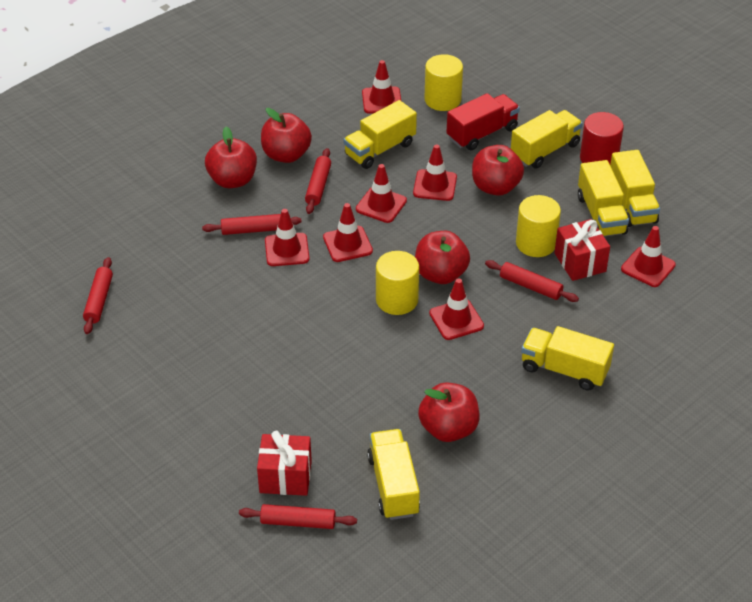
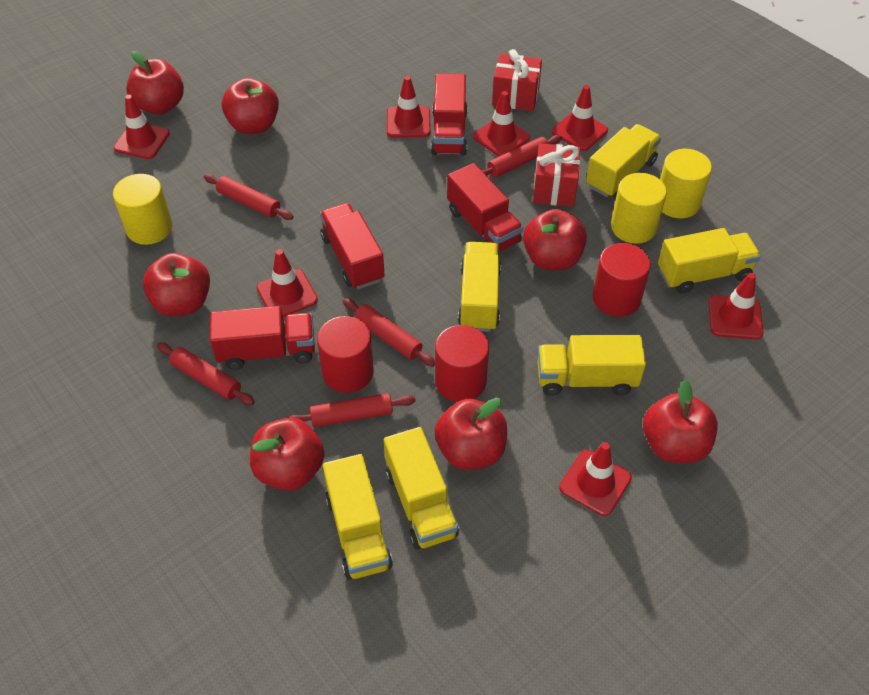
red apple: 5 -> 7
red cylinder: 1 -> 3
red truck: 1 -> 4

